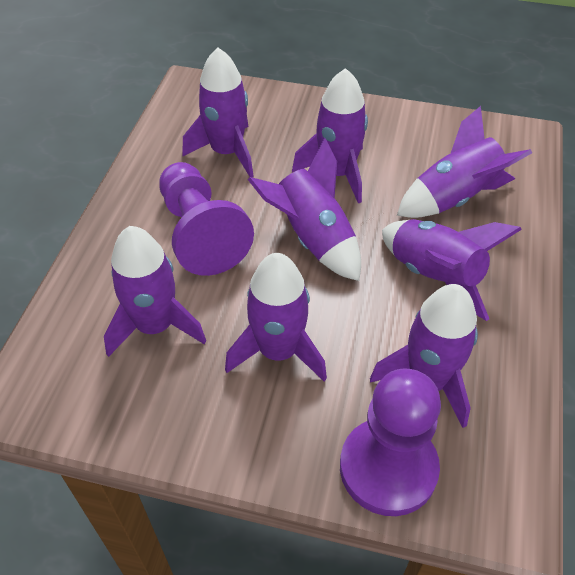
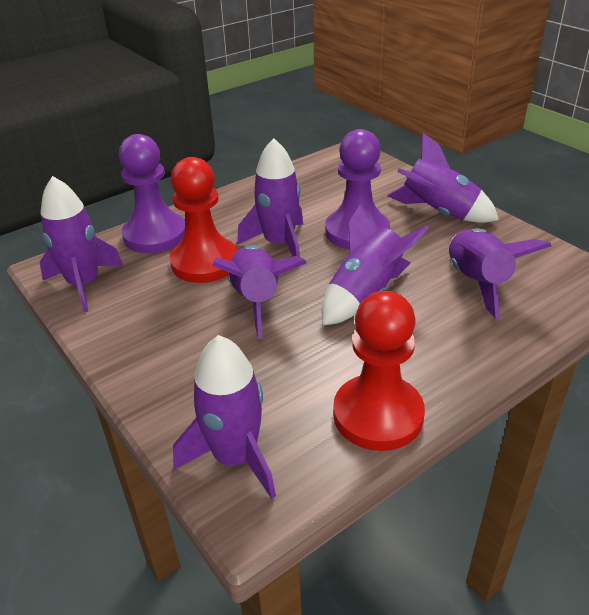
purple rocket: 8 -> 7
red pawn: 0 -> 2

